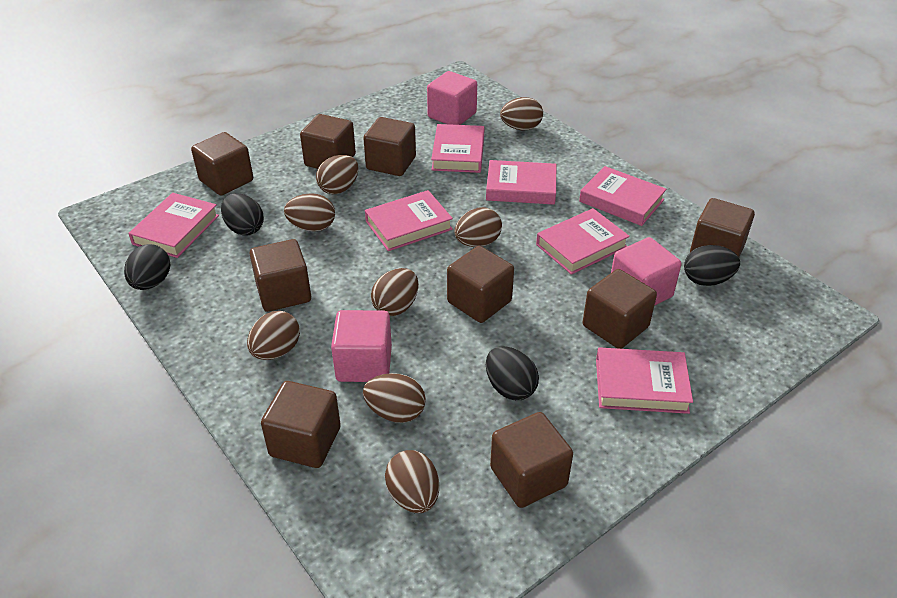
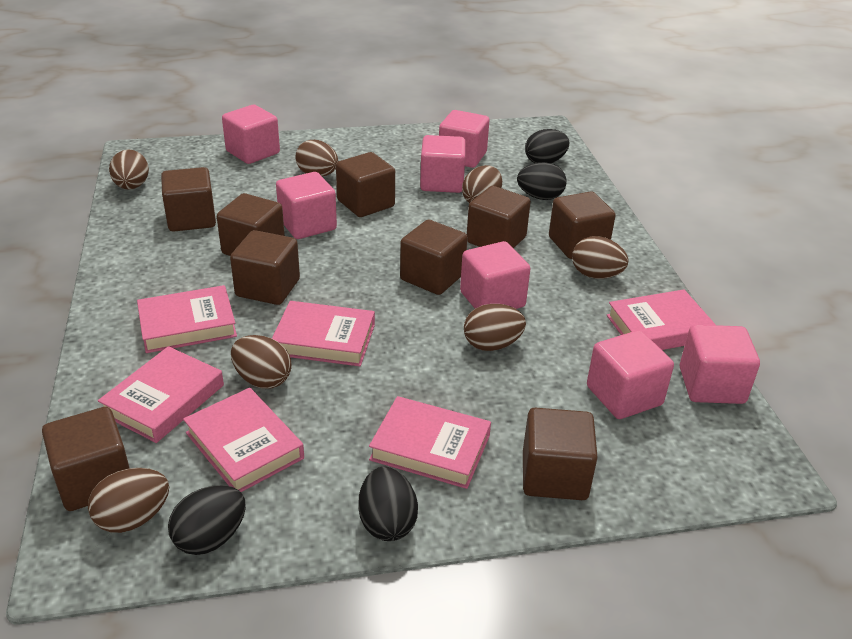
brown egg: 8 -> 7
pink book: 7 -> 6
pink cube: 3 -> 7

